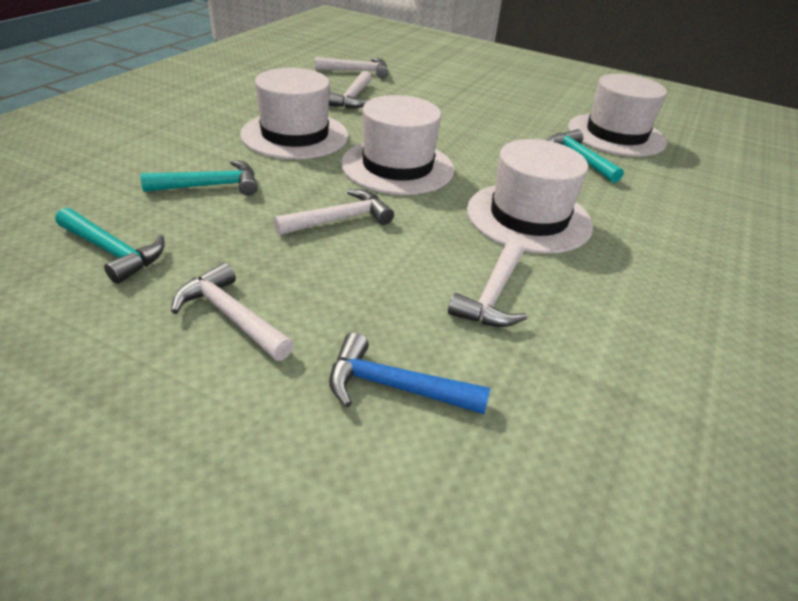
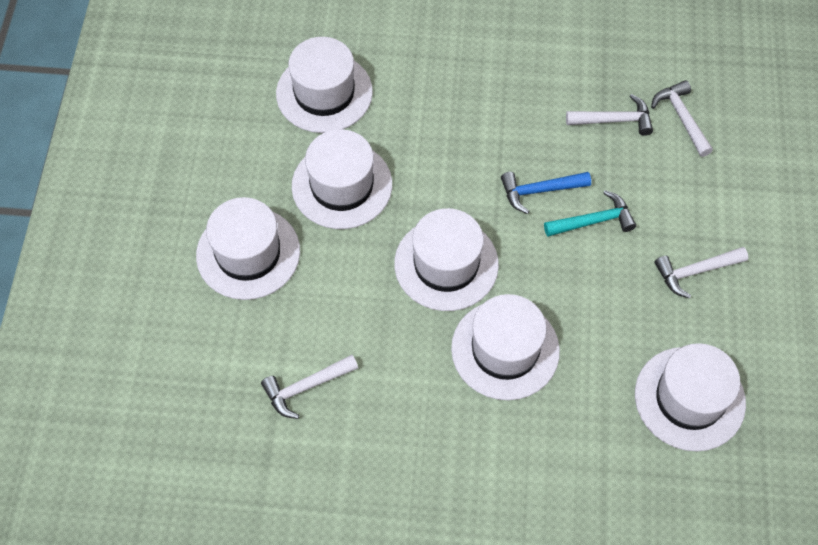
turquoise hammer: 3 -> 1
white hammer: 5 -> 4
white hat: 4 -> 6

